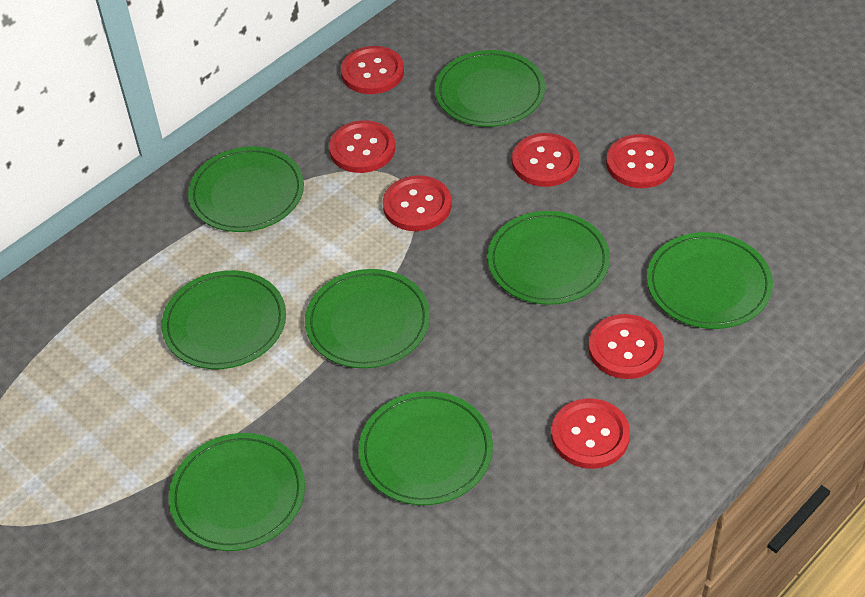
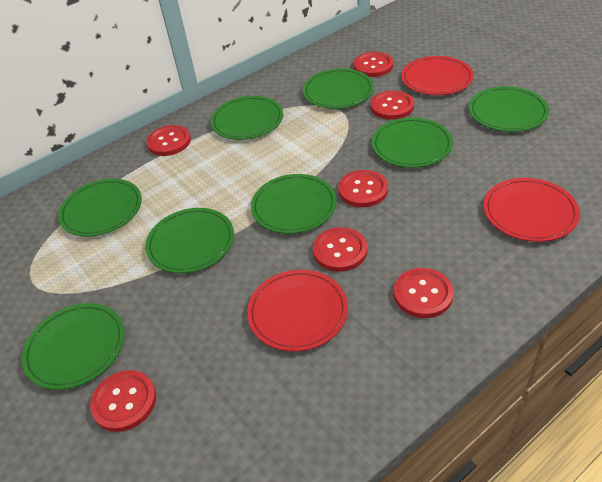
red plate: 0 -> 3

